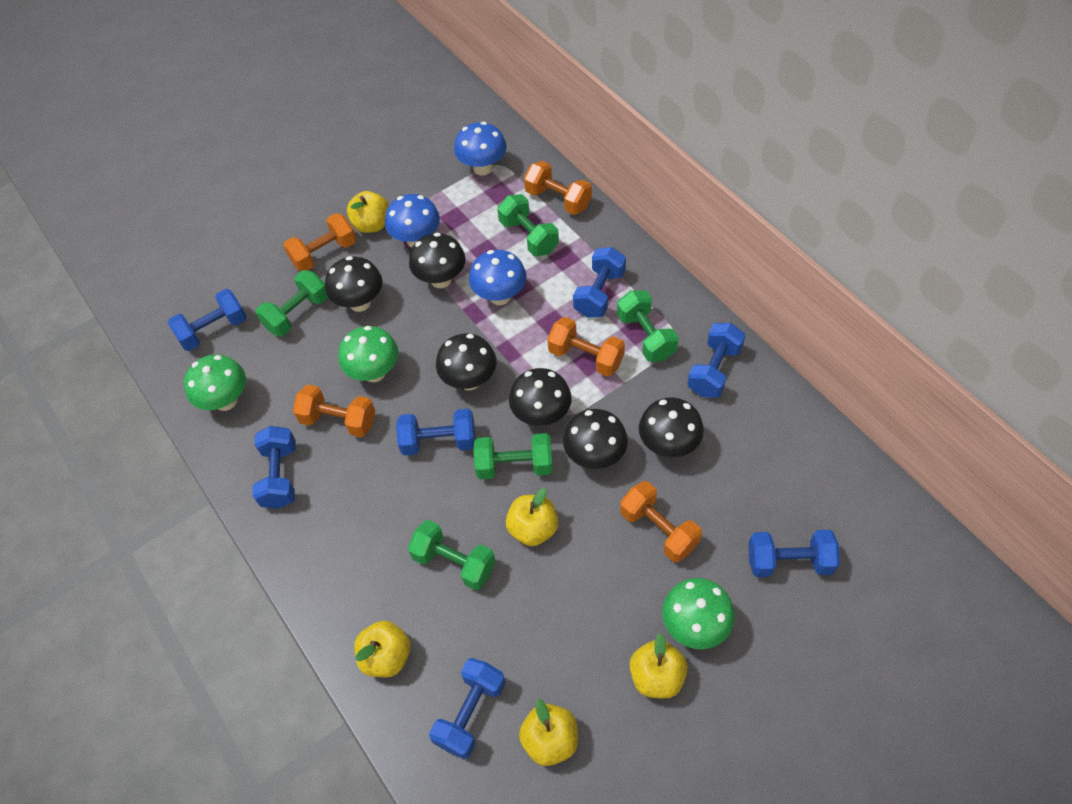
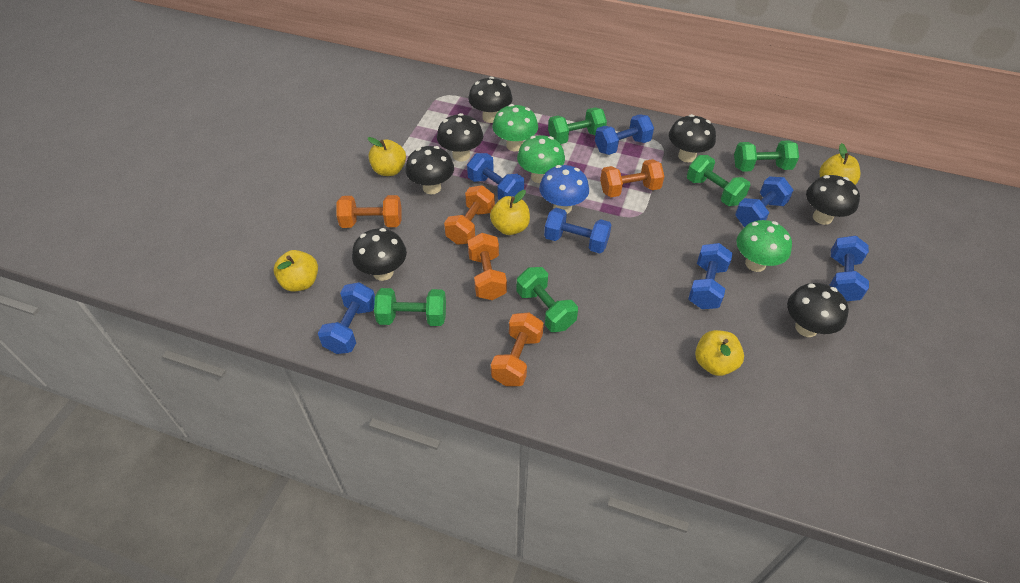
black mushroom: 6 -> 7
blue mushroom: 3 -> 1

